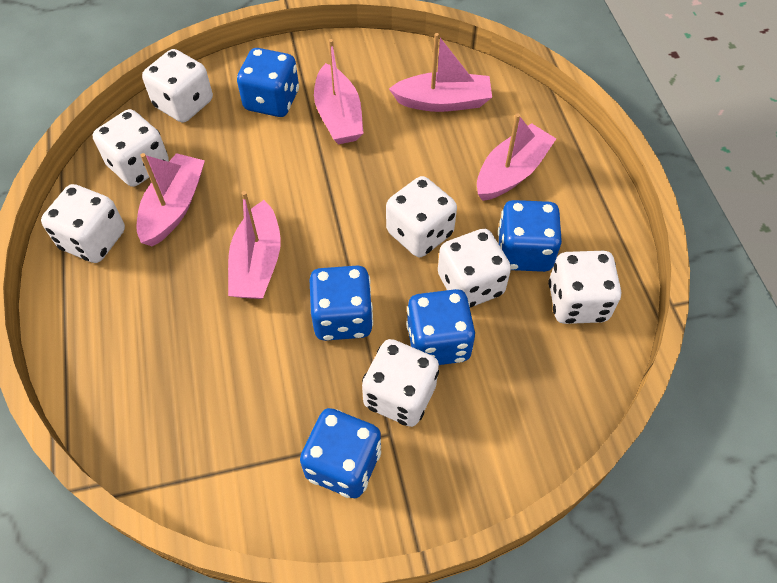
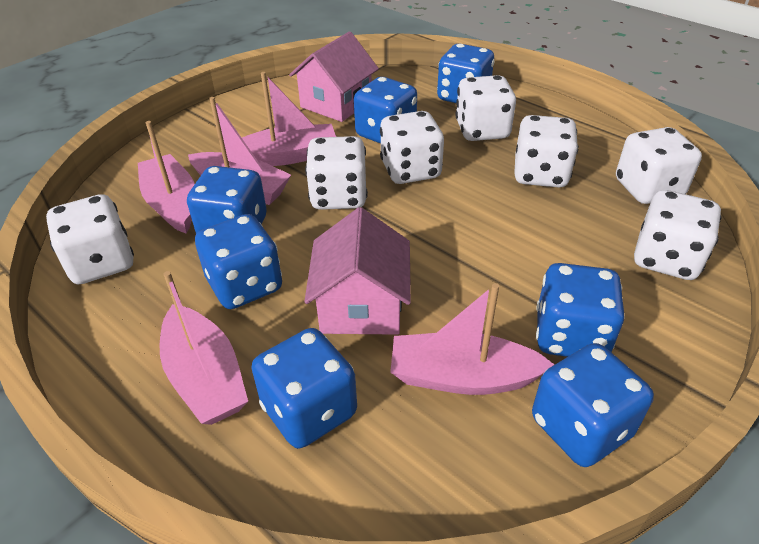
blue dice: 5 -> 7
pink house: 0 -> 2

